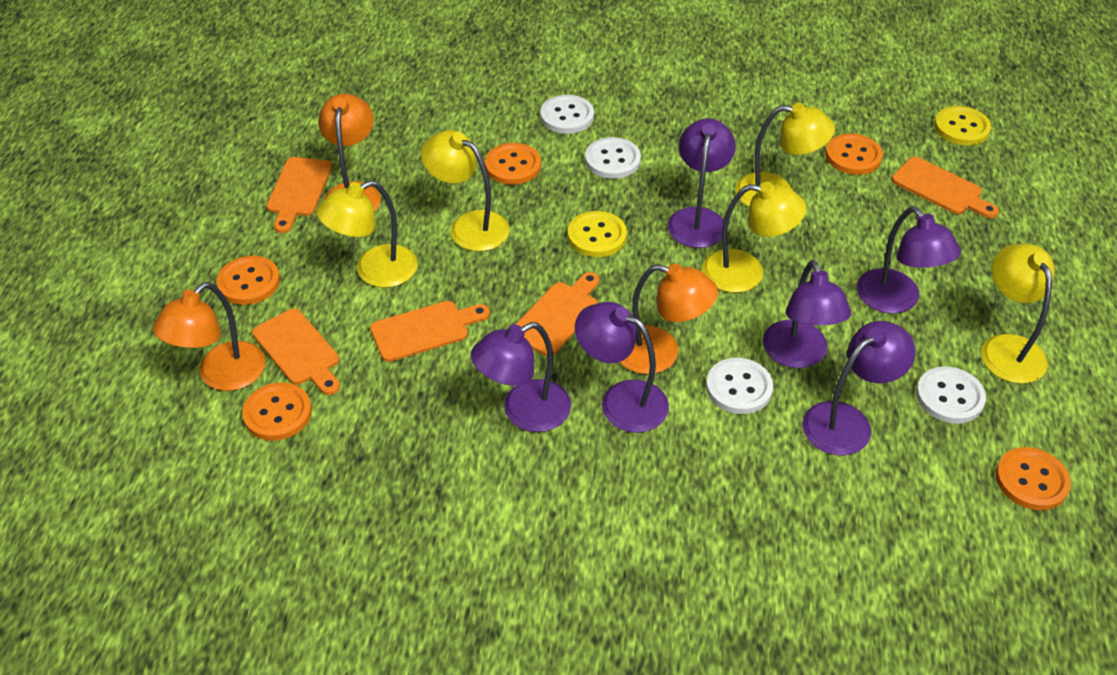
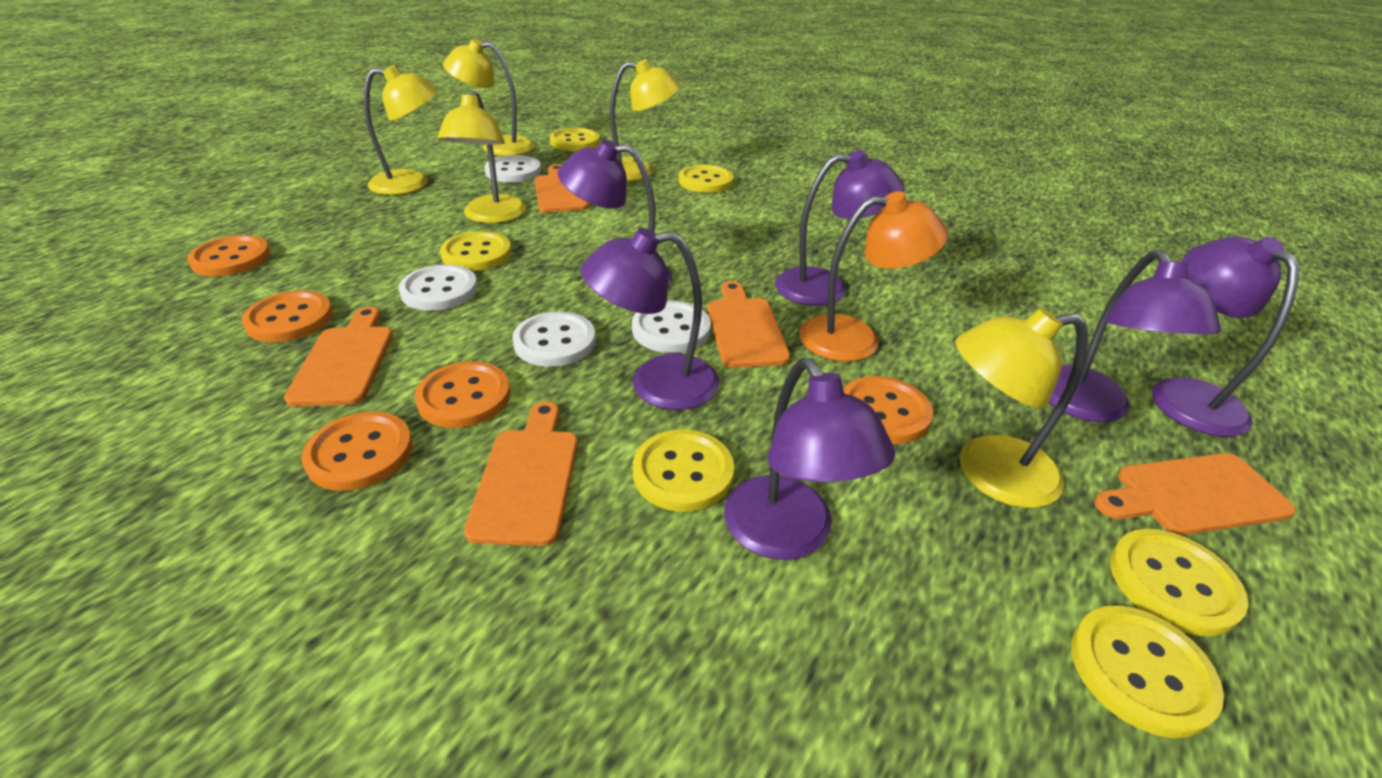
orange lamp: 3 -> 1
yellow button: 2 -> 6

